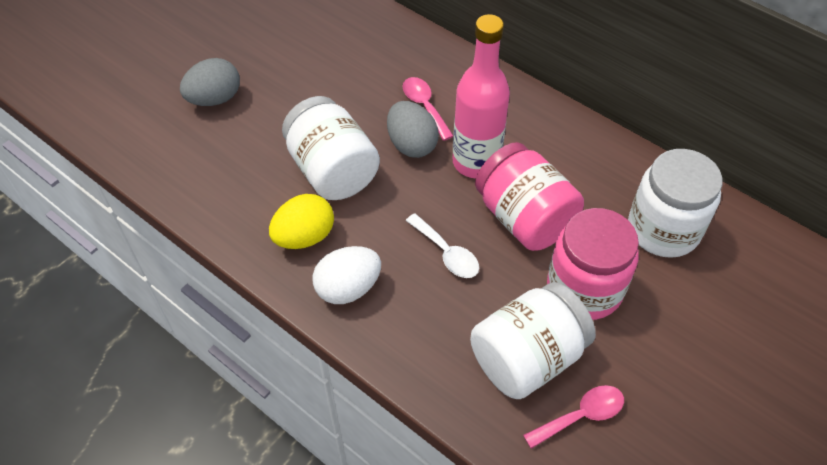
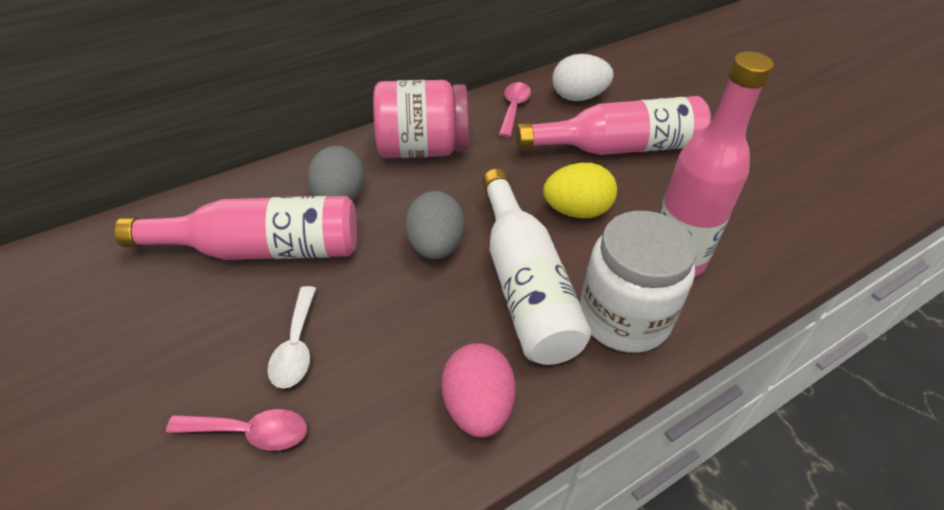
pink bottle: 1 -> 3
pink egg: 0 -> 1
pink jar: 2 -> 1
white bottle: 0 -> 1
white jar: 3 -> 1

